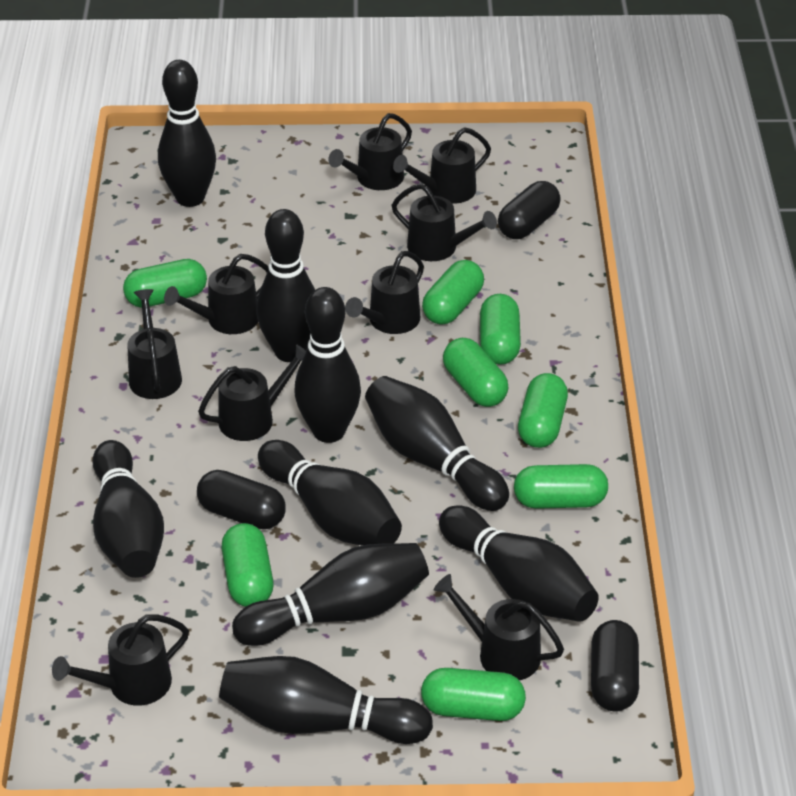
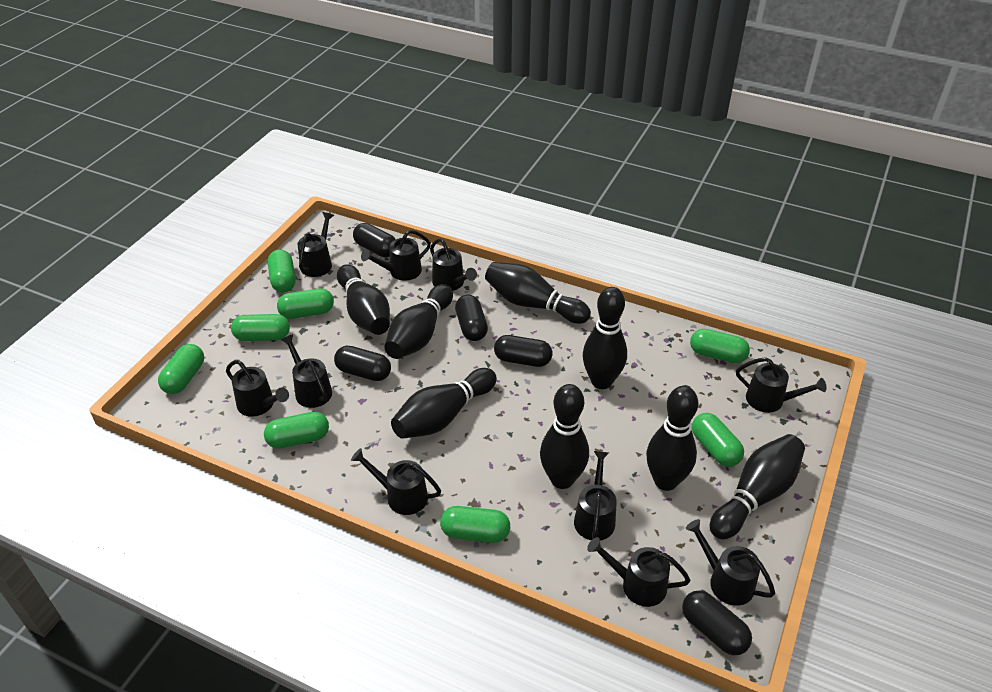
black bowling pin: 9 -> 8
black capsule: 3 -> 5
black watering can: 9 -> 10

